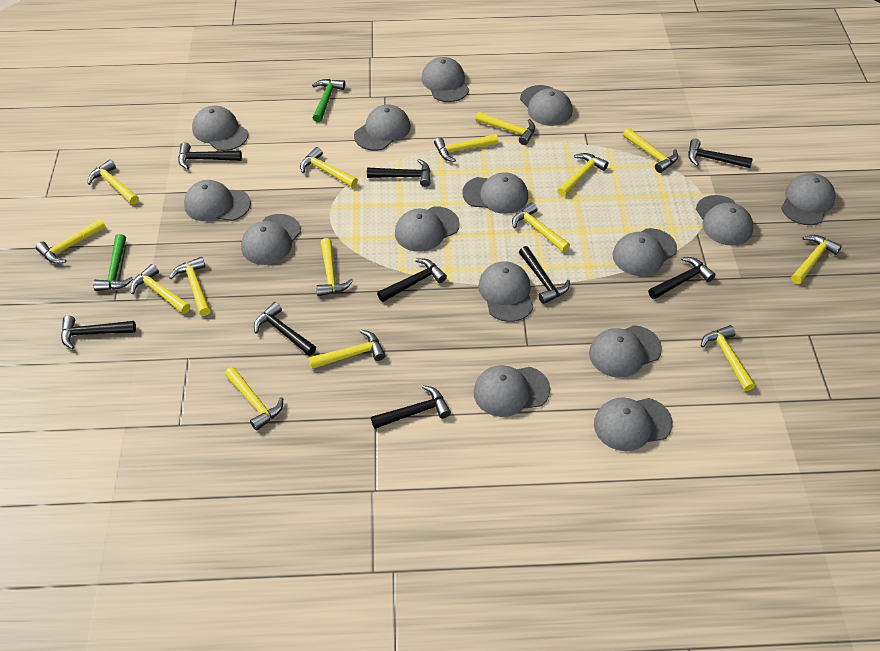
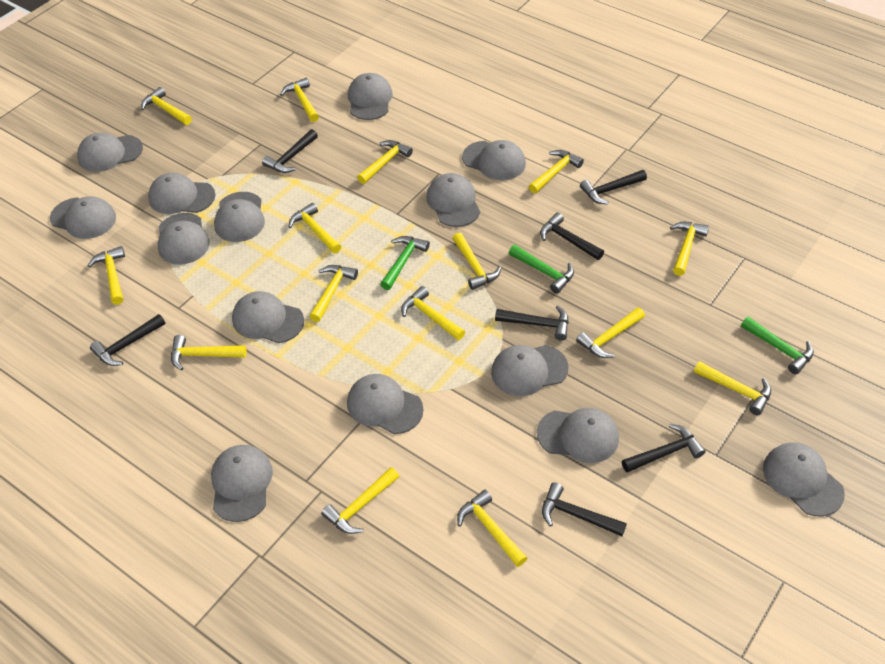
black hammer: 9 -> 7
green hammer: 2 -> 3
grey cap: 15 -> 14

